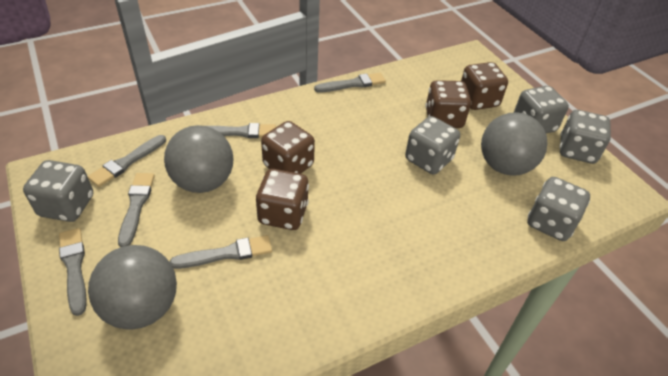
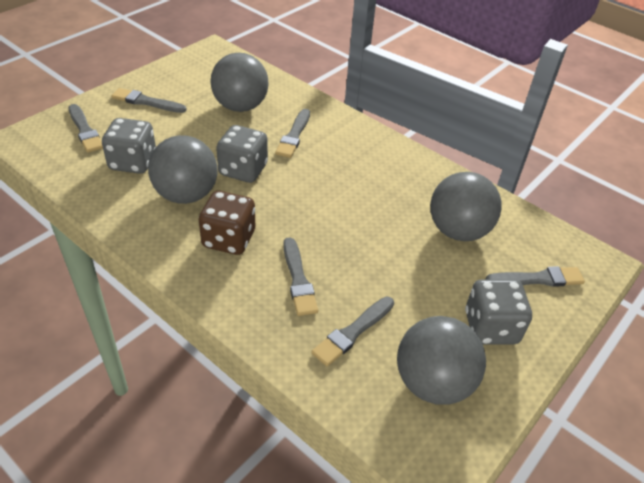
brown dice: 4 -> 1
grey ball: 3 -> 4
grey dice: 5 -> 3

